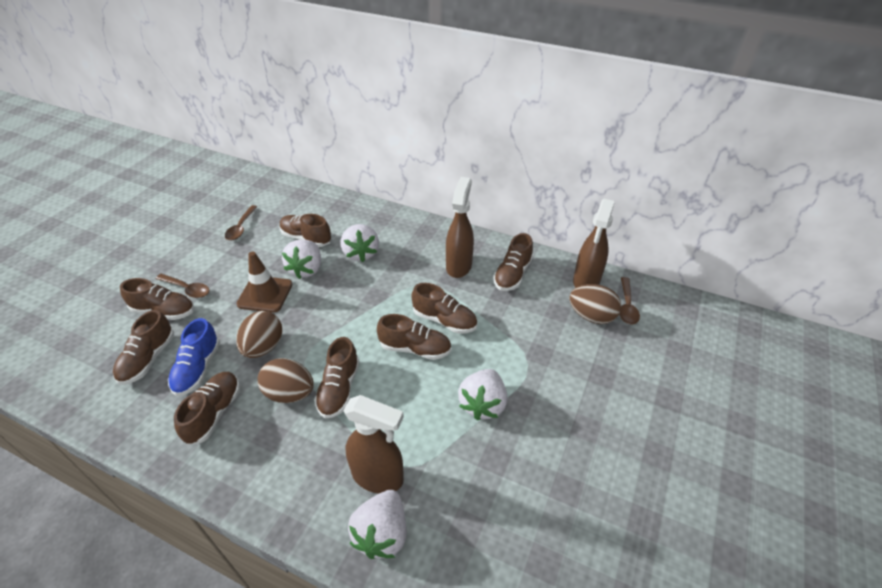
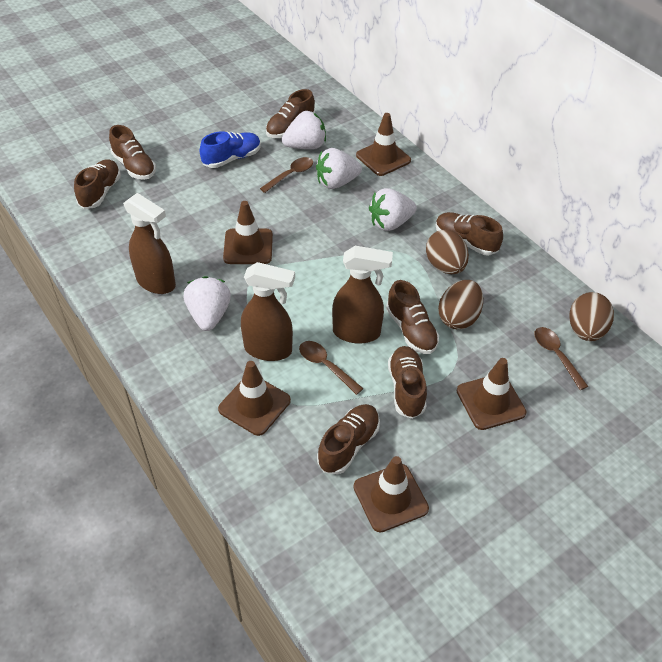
brown shoe: 8 -> 7
brown traffic cone: 1 -> 5

